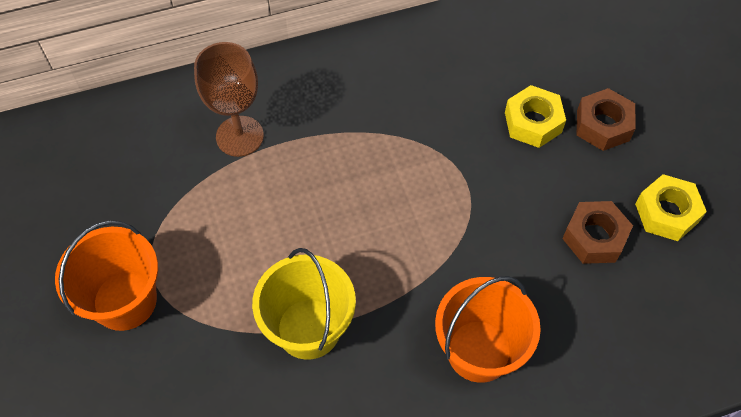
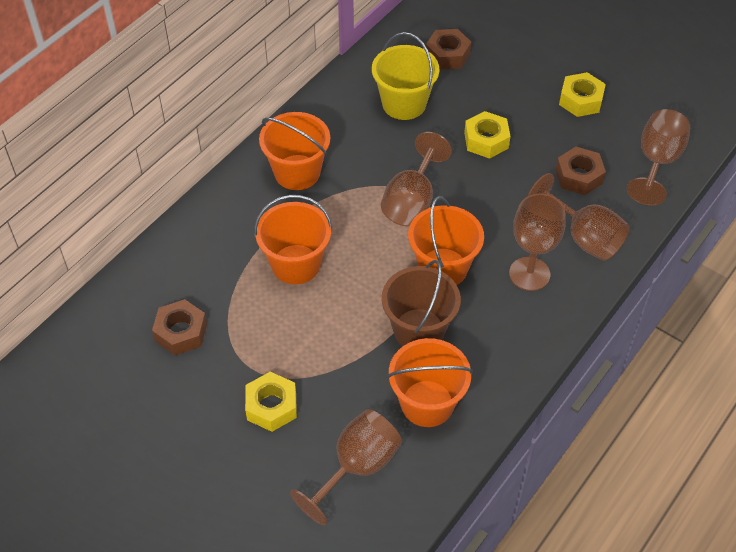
brown bucket: 0 -> 1
brown goblet: 1 -> 5
brown nut: 2 -> 3
orange bucket: 2 -> 4
yellow nut: 2 -> 3

